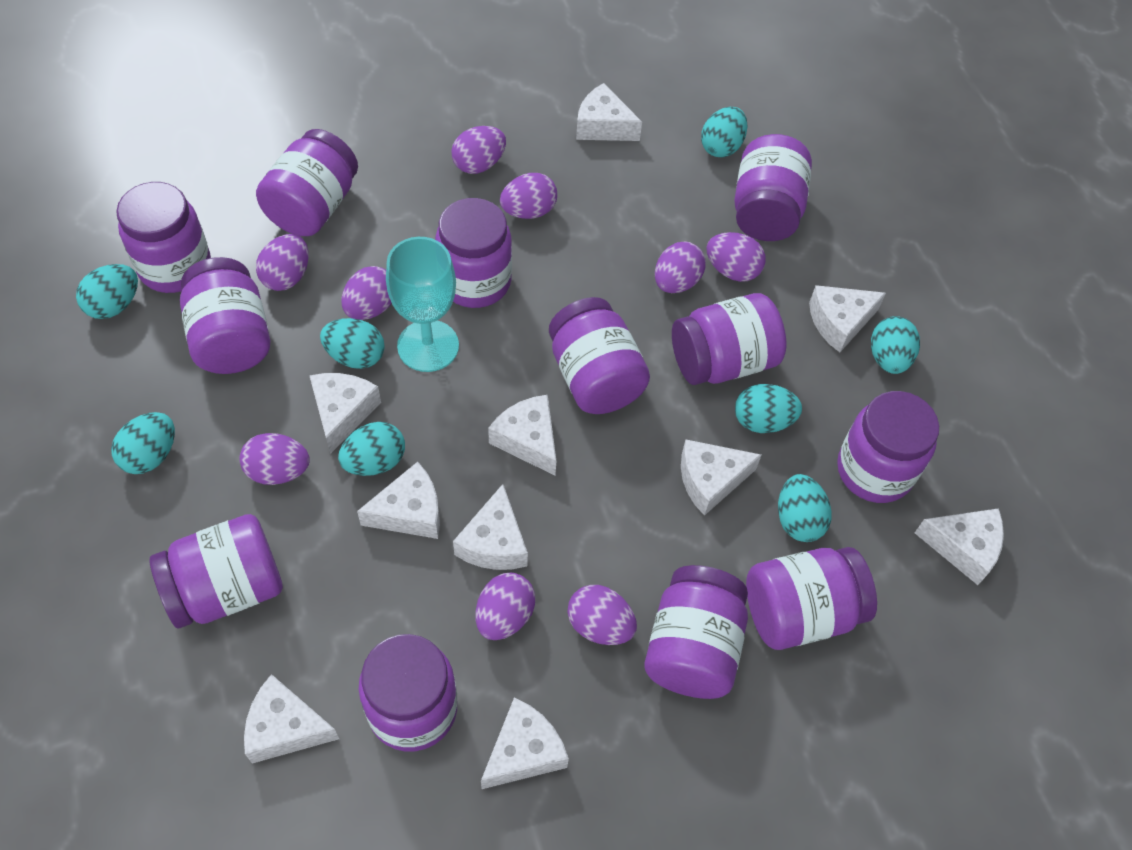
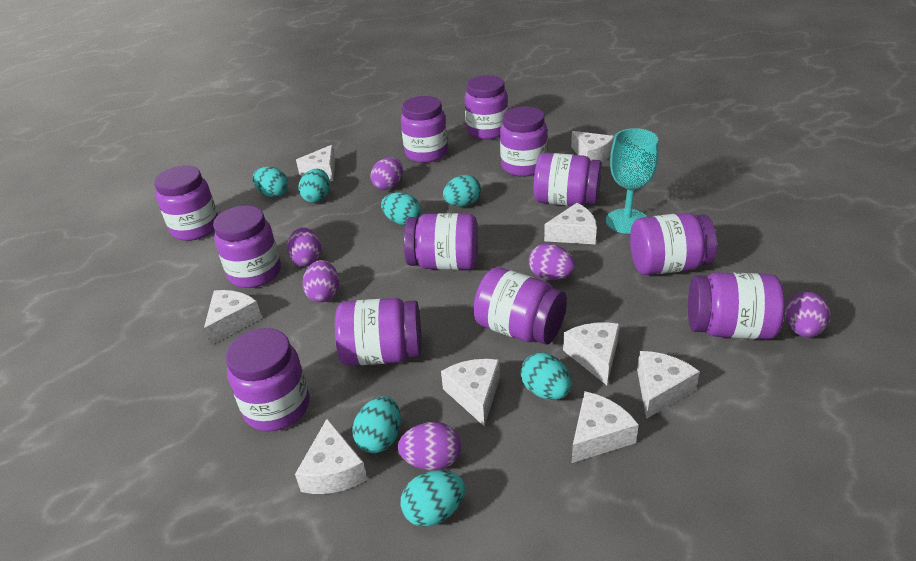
purple egg: 9 -> 6
turquoise egg: 8 -> 7
white cheese: 10 -> 9

